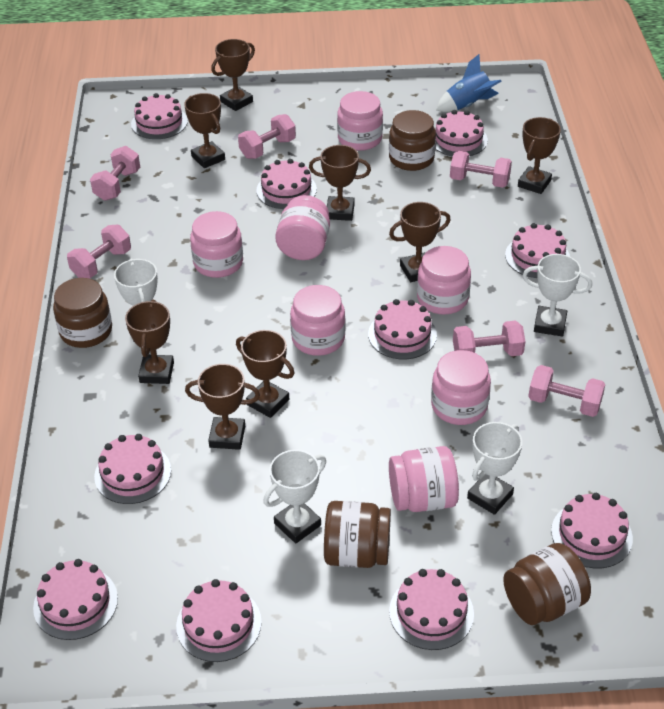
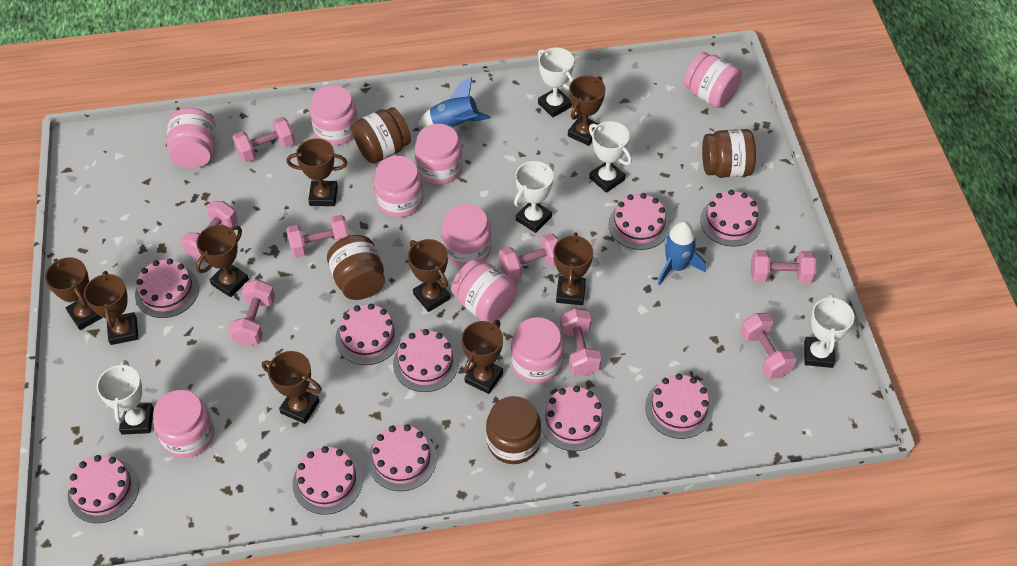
blue rocket: 1 -> 2
brown trophy: 8 -> 9
pink dumbbell: 6 -> 8
pink jar: 7 -> 9
white trophy: 4 -> 5

